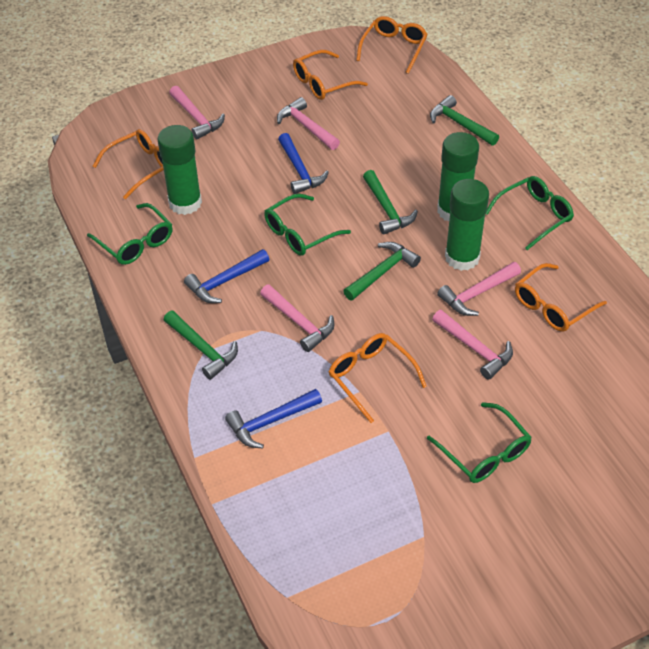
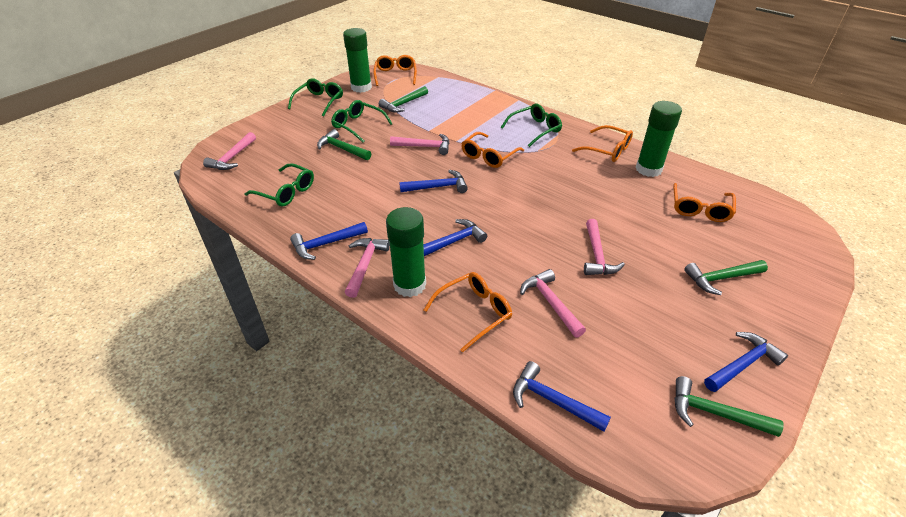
blue hammer: 3 -> 5

